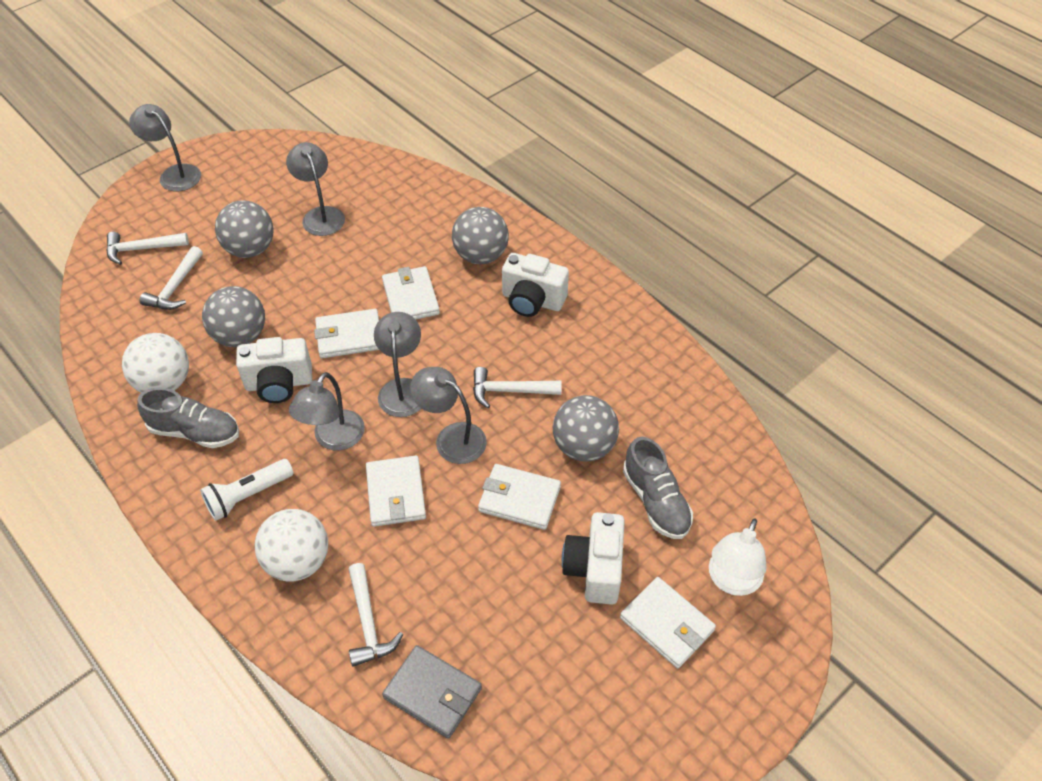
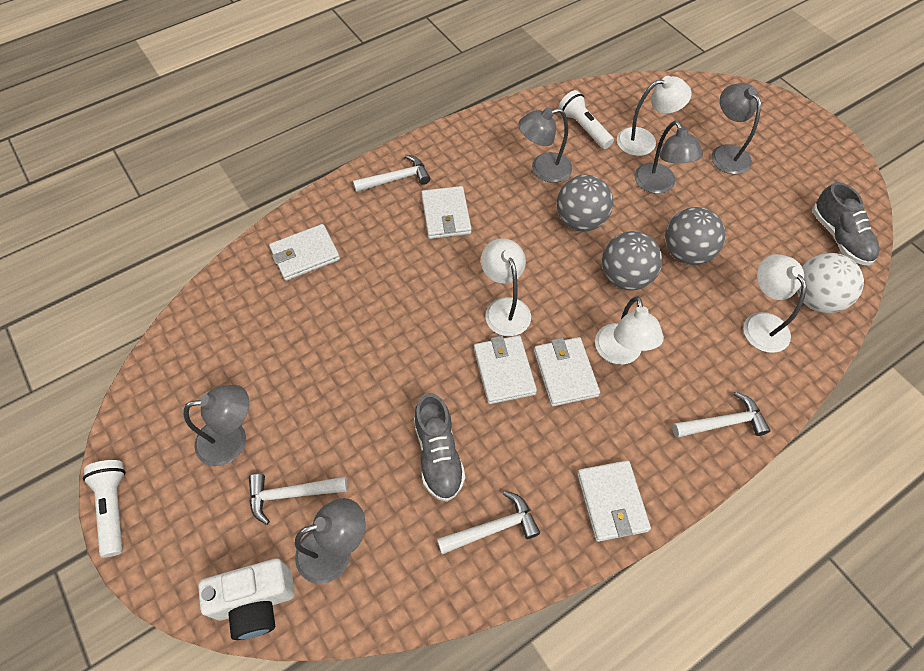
grey ball: 4 -> 3
grey wallet: 1 -> 0
white ball: 2 -> 1
white camera: 3 -> 1
white flashlight: 1 -> 2
white lamp: 1 -> 4

